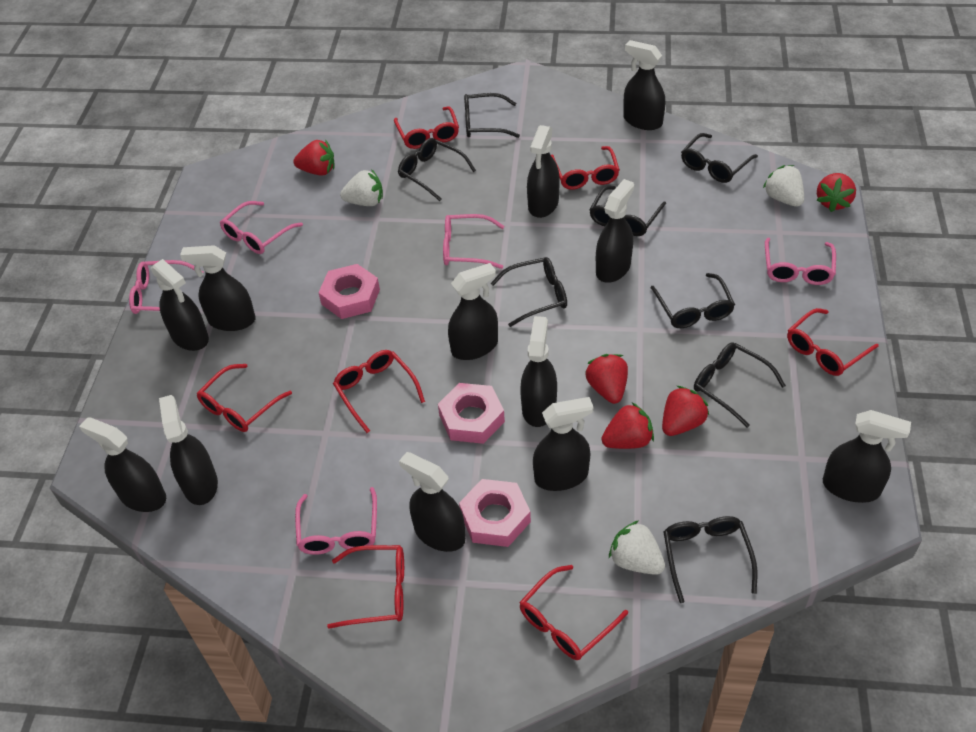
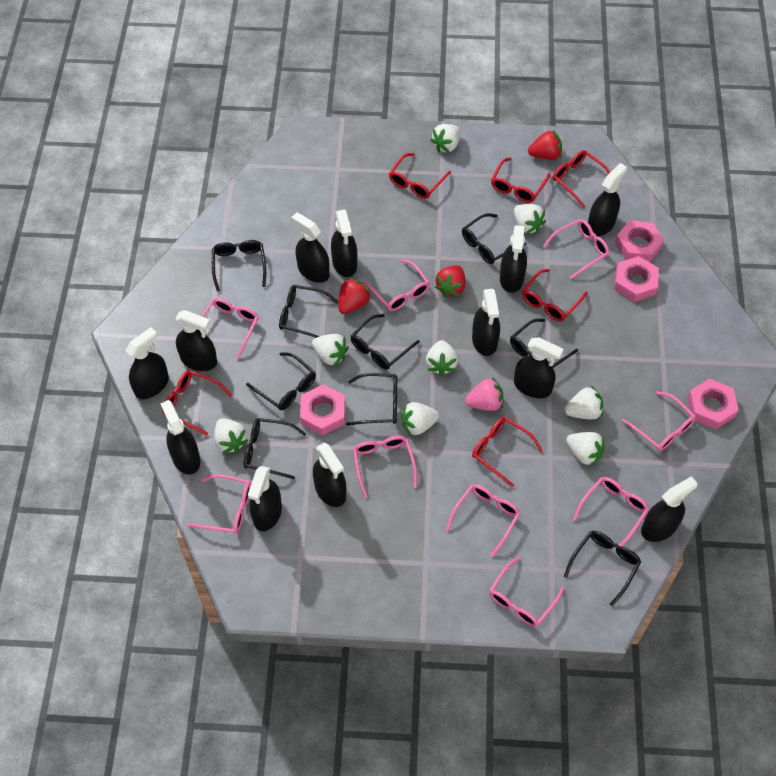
black glasses: 8 -> 9
pink glasses: 5 -> 9
pink nut: 3 -> 4
pink strawberry: 0 -> 1
red glasses: 7 -> 6
red strawberry: 5 -> 3
white strawberry: 3 -> 8

